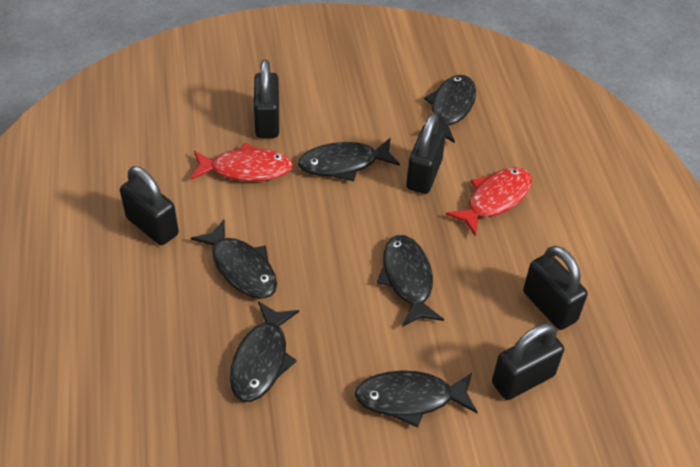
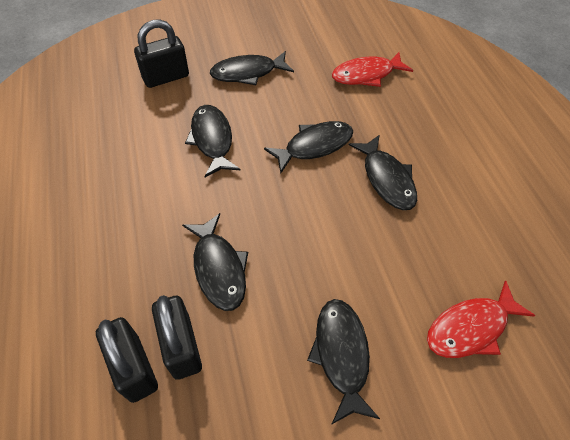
black padlock: 5 -> 3

